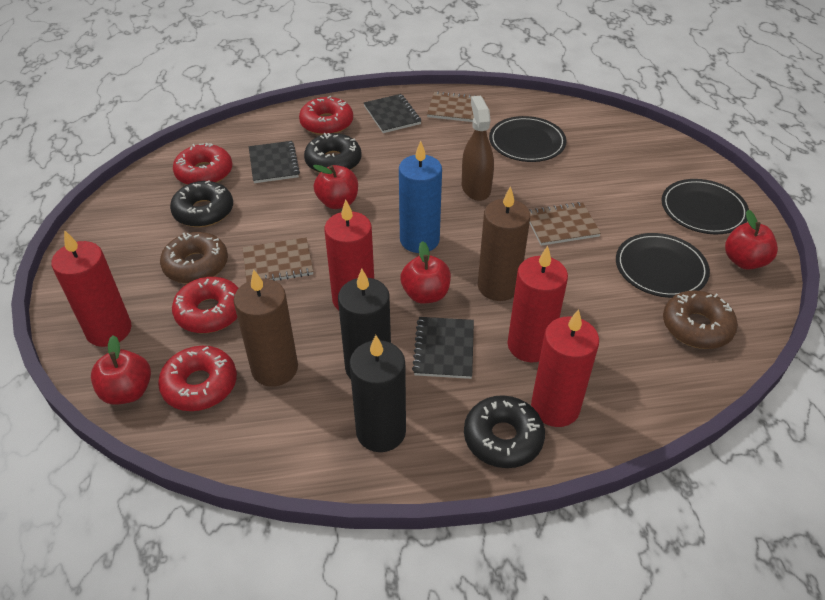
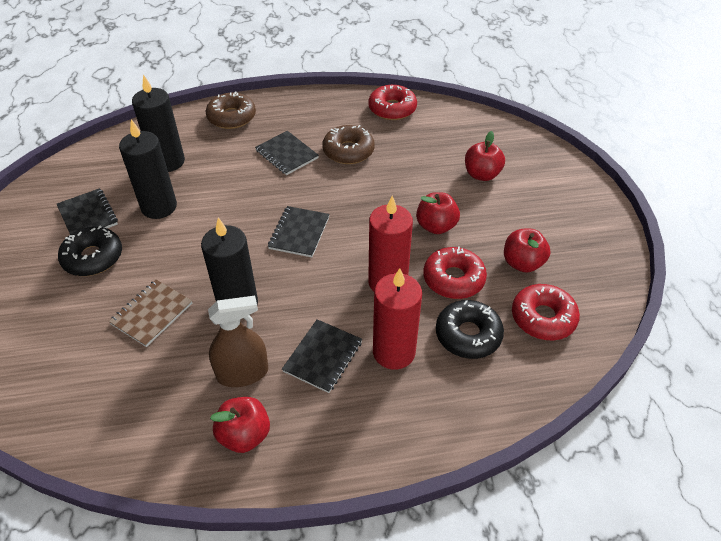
black candle: 2 -> 3
black donut: 3 -> 2
black notebook: 3 -> 4
black plate: 3 -> 0
blue candle: 1 -> 0
brown candle: 2 -> 0
brown notebook: 3 -> 1
red candle: 4 -> 2
red donut: 4 -> 3

